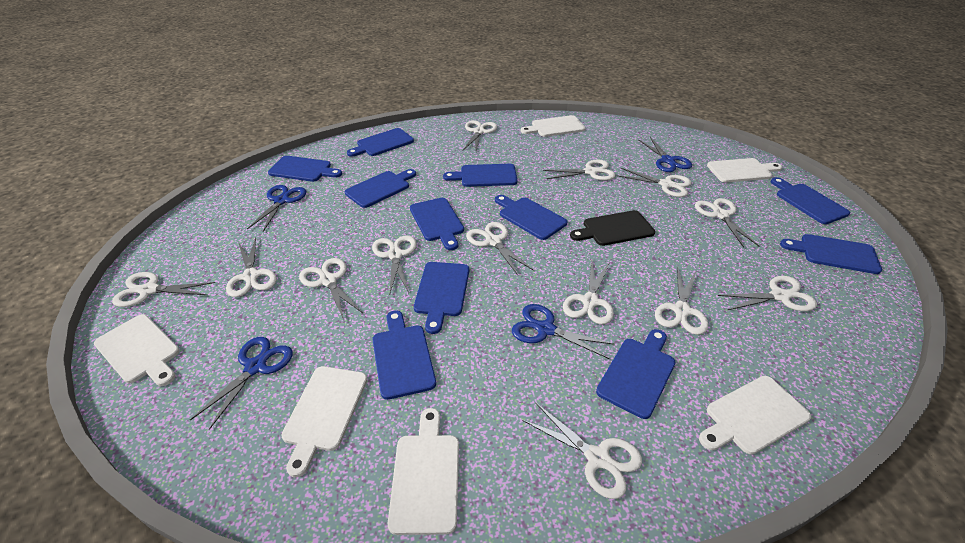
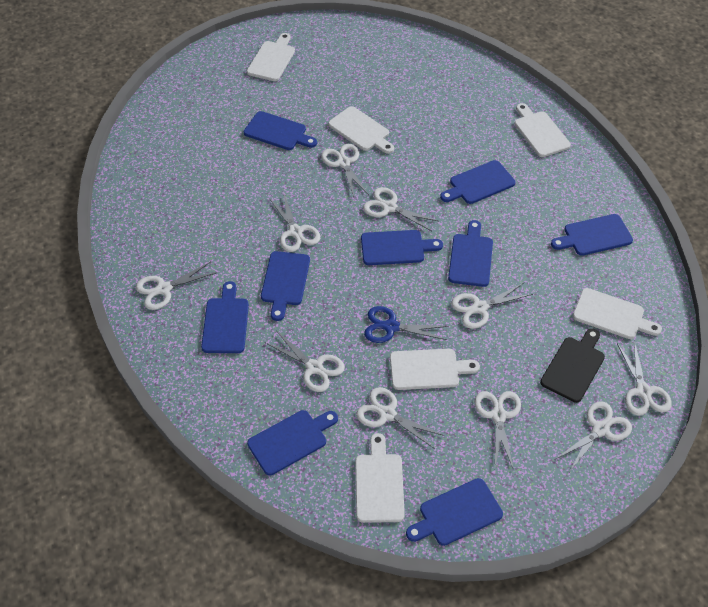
blue cutting board: 11 -> 9
blue scissors: 4 -> 1
white scissors: 13 -> 10

